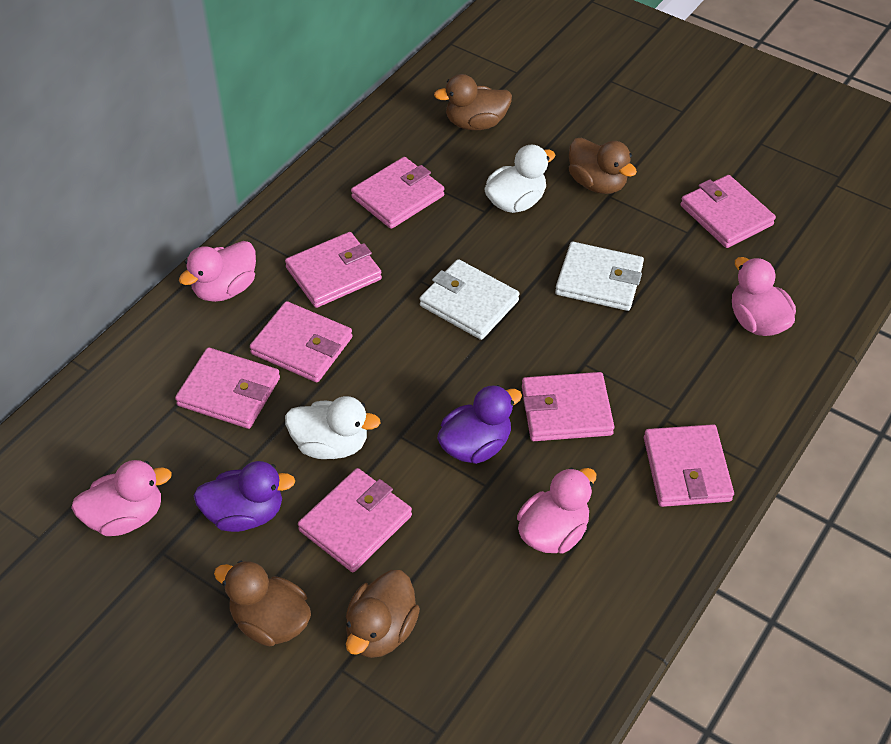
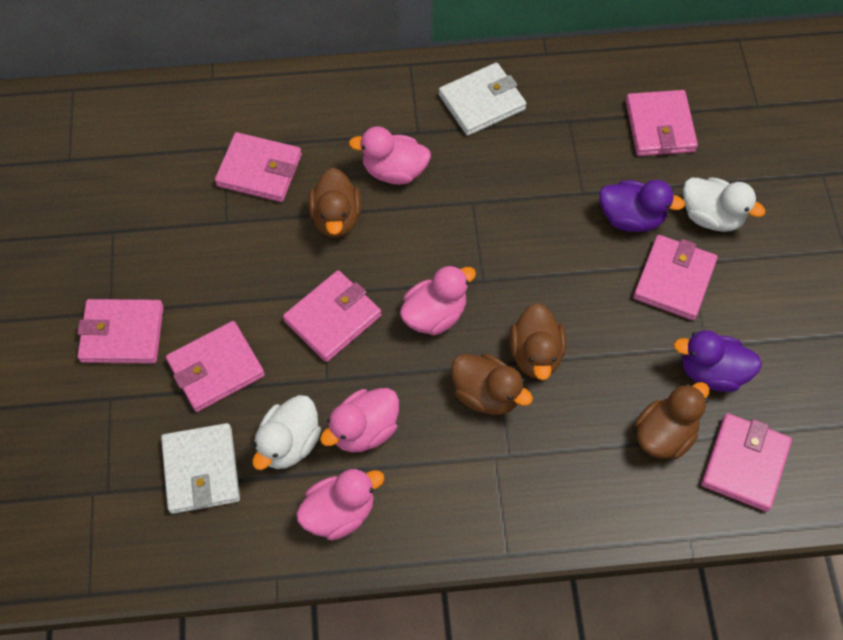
pink wallet: 8 -> 7

